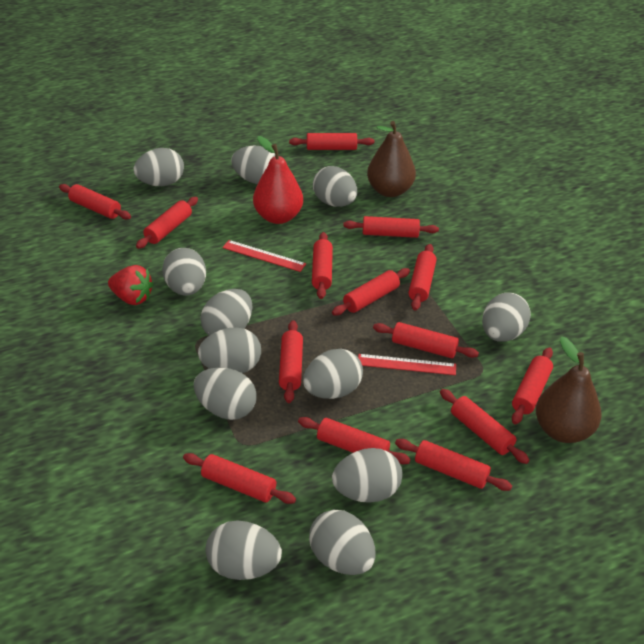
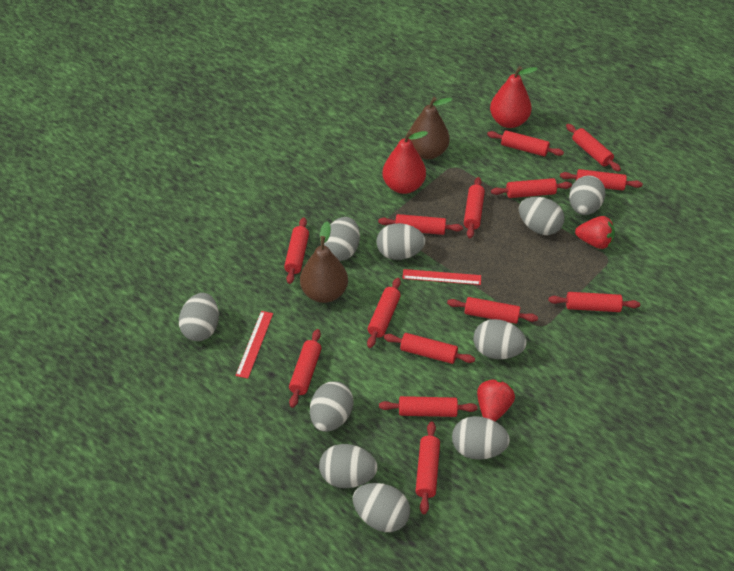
grey egg: 12 -> 10
red pear: 1 -> 2
red strawberry: 1 -> 2

